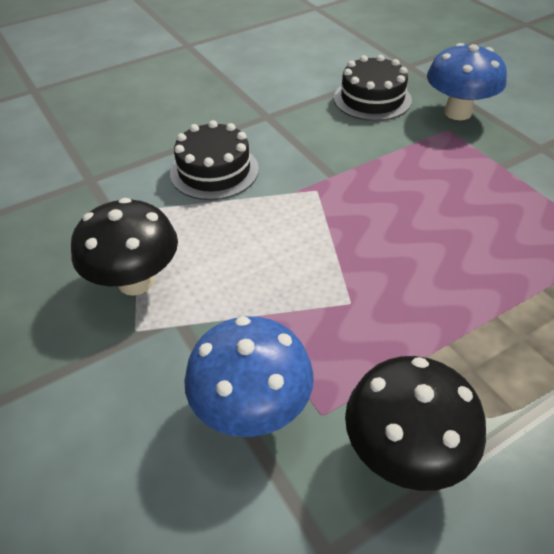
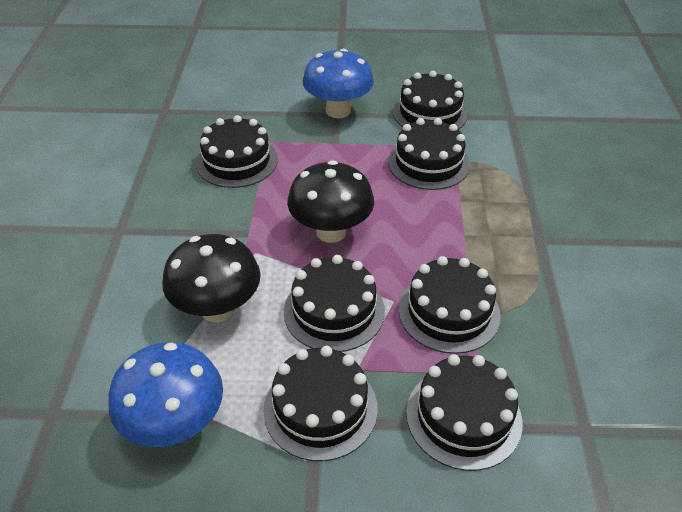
black cake: 2 -> 7

